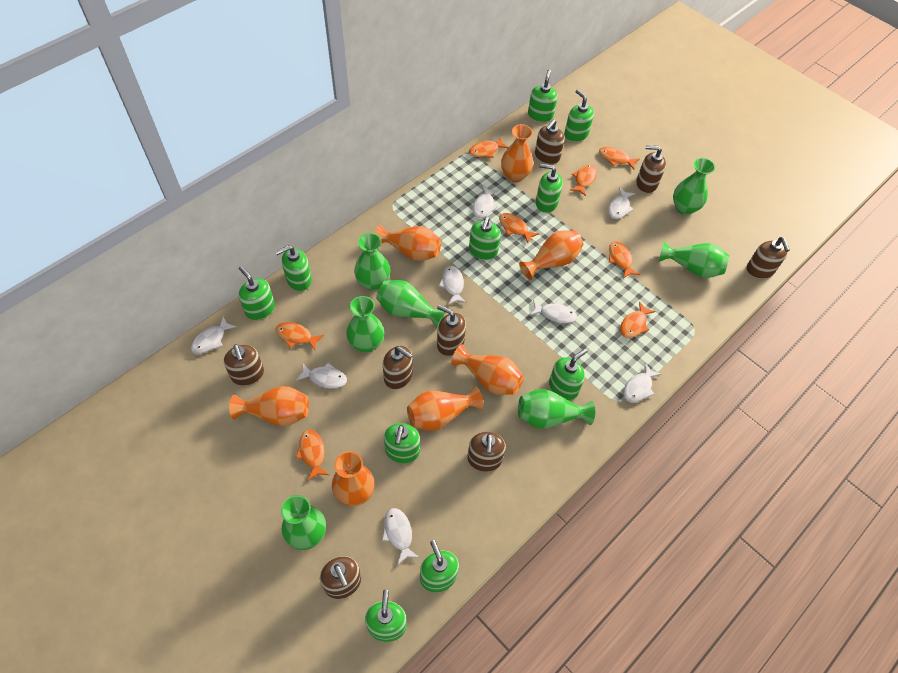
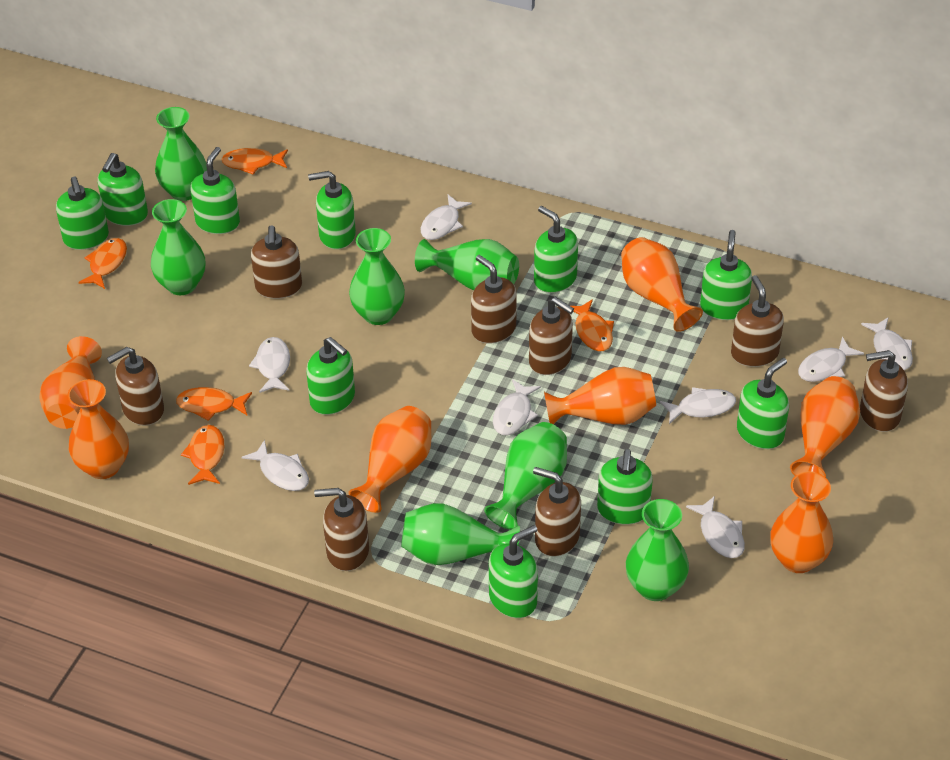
orange fish: 8 -> 5

